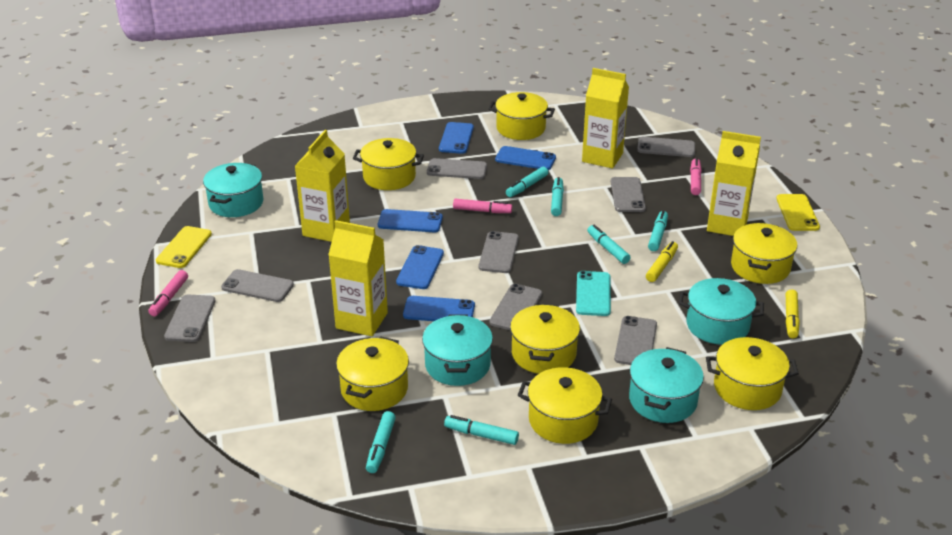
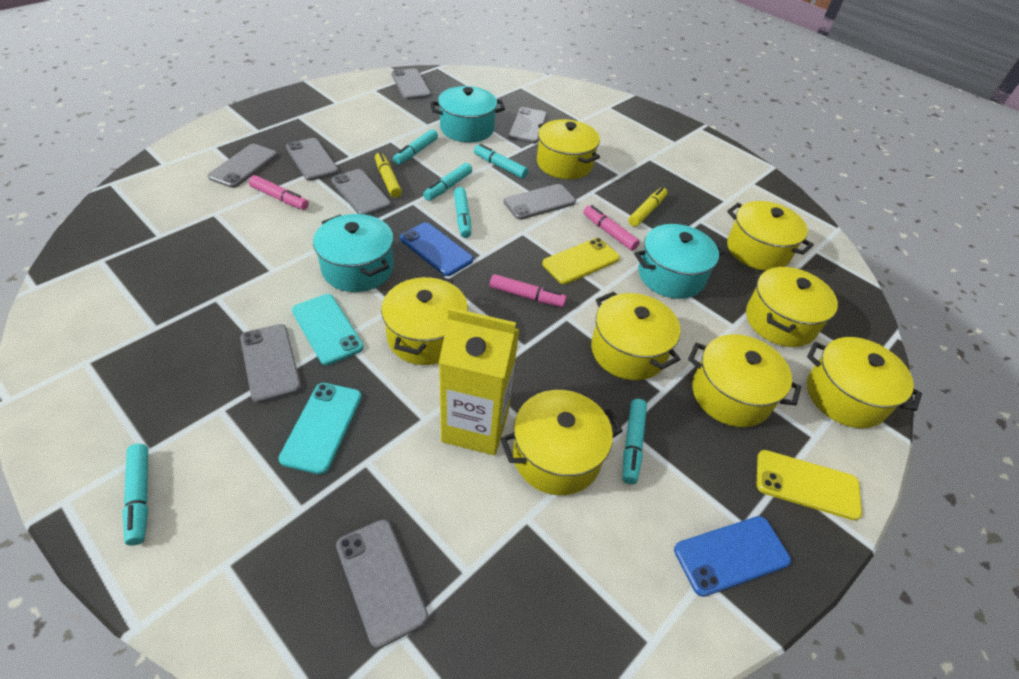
blue phone: 5 -> 2
turquoise phone: 1 -> 2
turquoise pot: 4 -> 3
yellow carton: 4 -> 1
yellow pot: 7 -> 8

